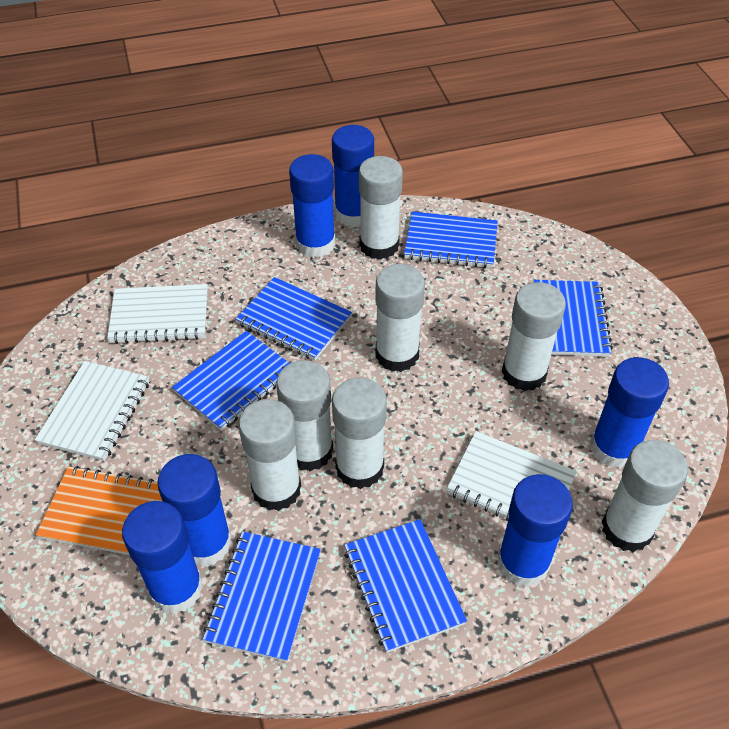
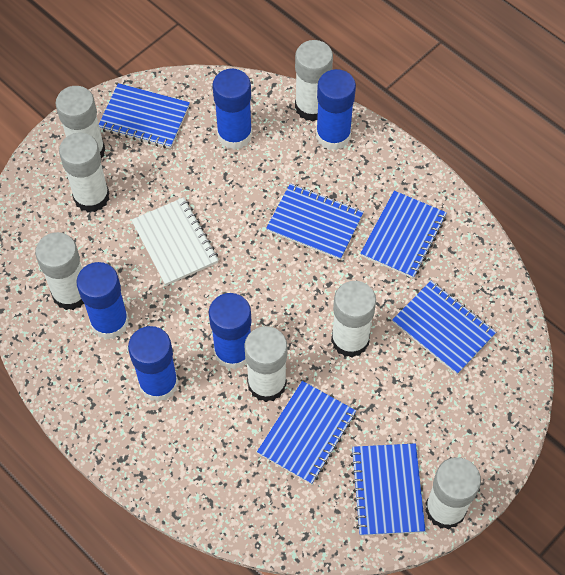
blue glue stick: 6 -> 5
orange notebook: 1 -> 0
white notebook: 3 -> 1

